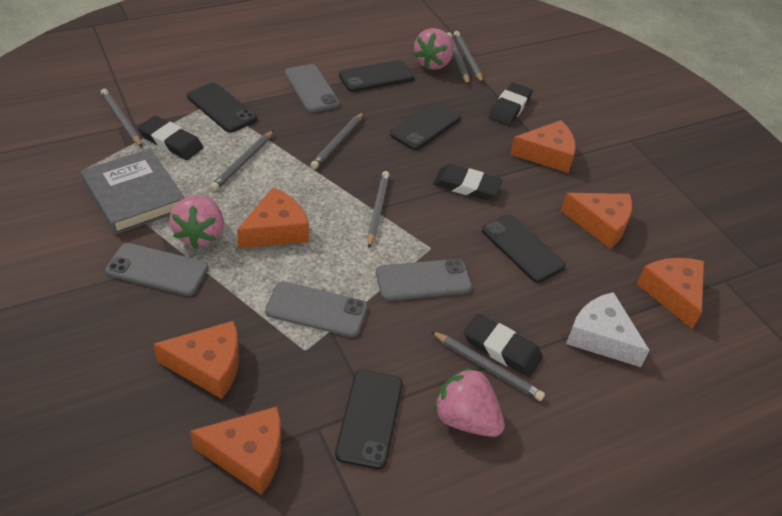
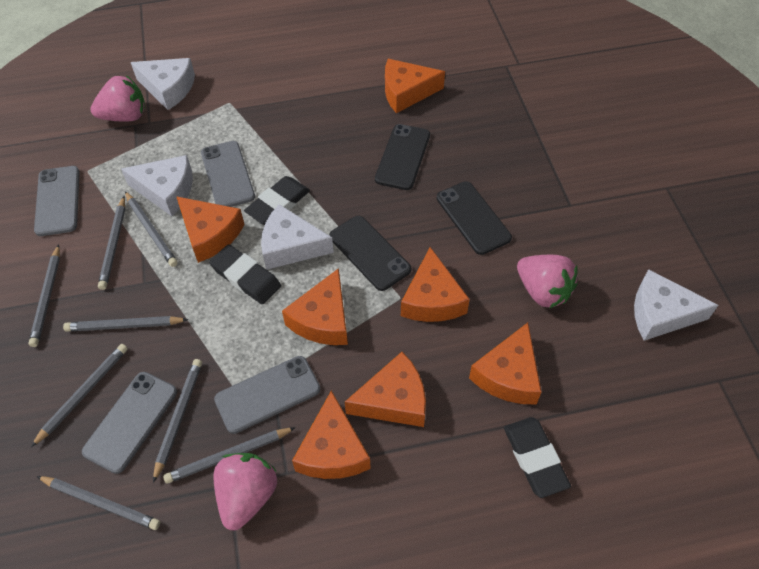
black eraser: 4 -> 3
black phone: 5 -> 3
grey book: 1 -> 0
grey pencil: 7 -> 8
orange cheese: 6 -> 7
white cheese: 1 -> 4

